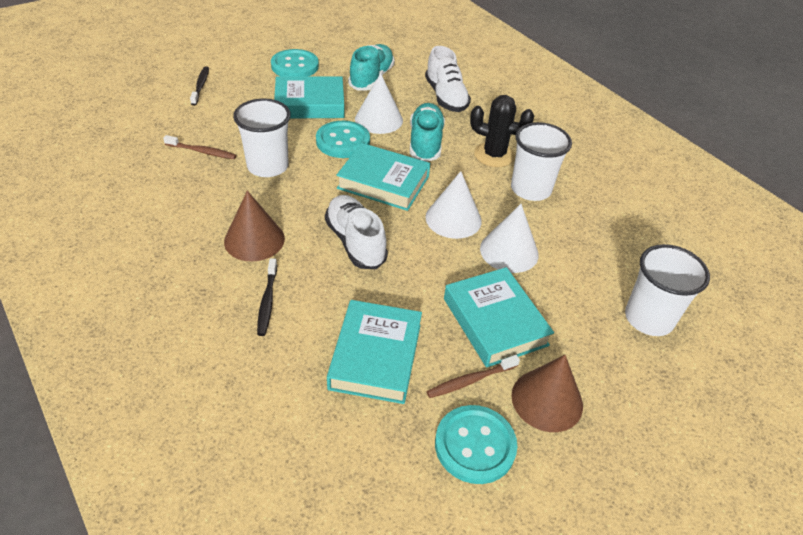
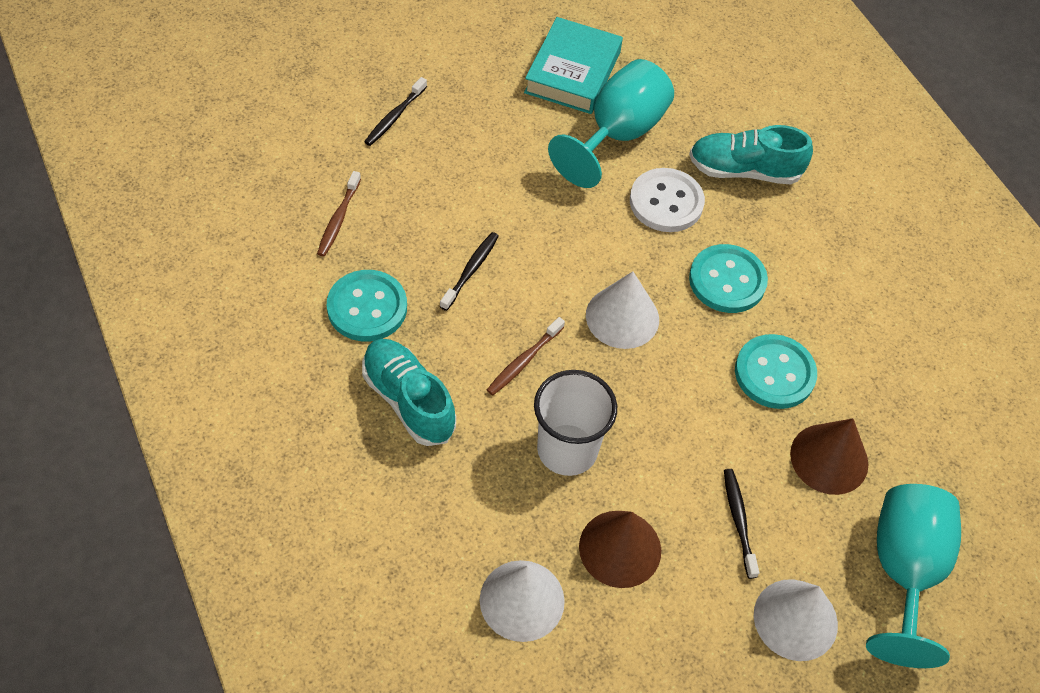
black cactus: 1 -> 0
black toothbrush: 2 -> 3
turquoise book: 4 -> 1
turquoise goblet: 0 -> 2
white button: 0 -> 1
white cup: 3 -> 1
white shoe: 2 -> 0

